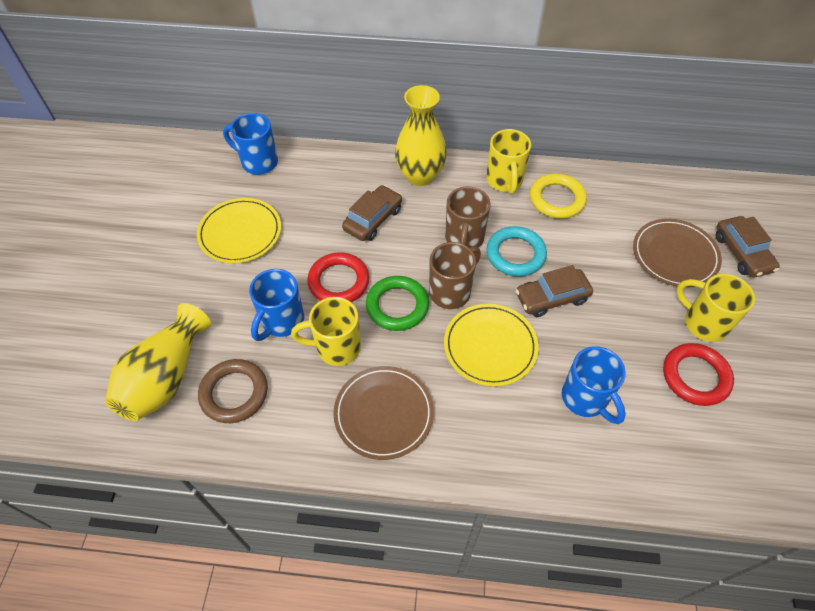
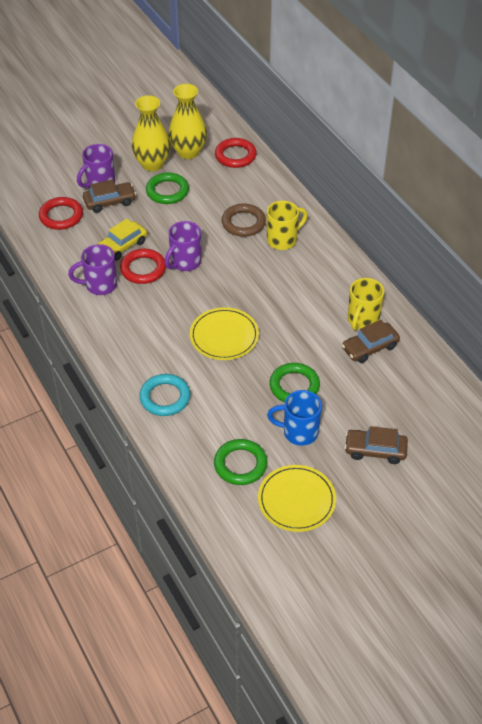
blue mug: 3 -> 1
brown mug: 2 -> 0
brown plate: 2 -> 0
green ring: 1 -> 3
purple mug: 0 -> 3
red ring: 2 -> 3
yellow car: 0 -> 1
yellow mug: 3 -> 2
yellow ring: 1 -> 0

